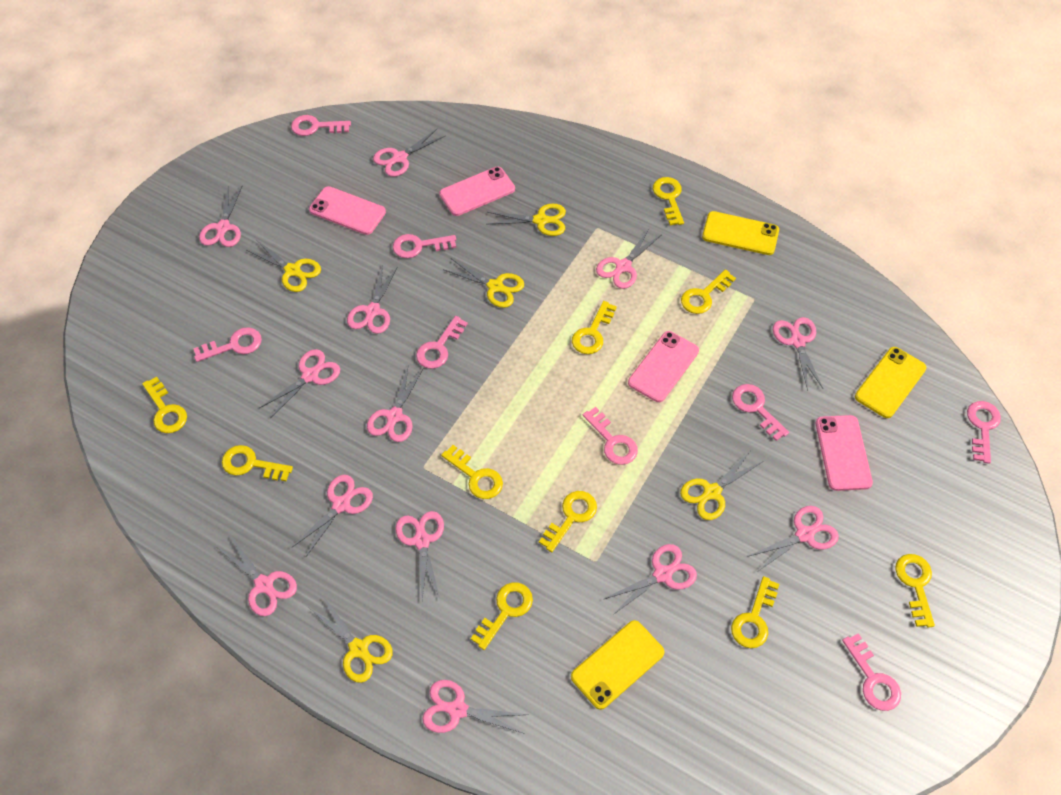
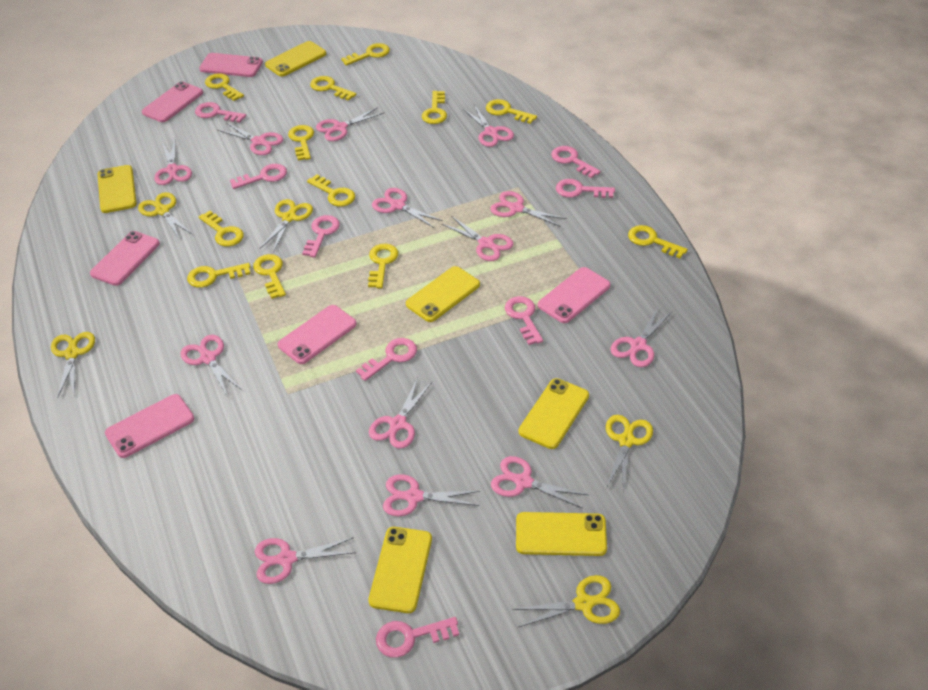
pink phone: 4 -> 6
yellow key: 10 -> 12
yellow phone: 3 -> 6

